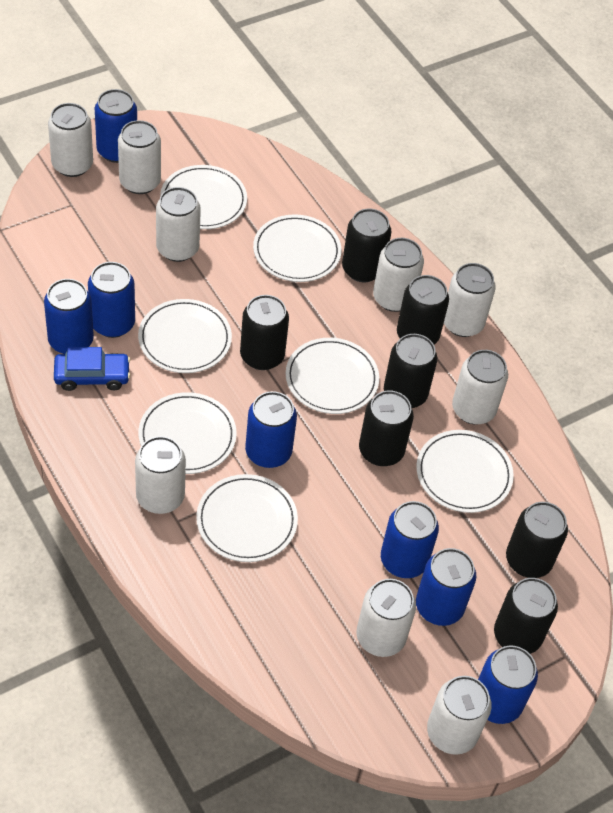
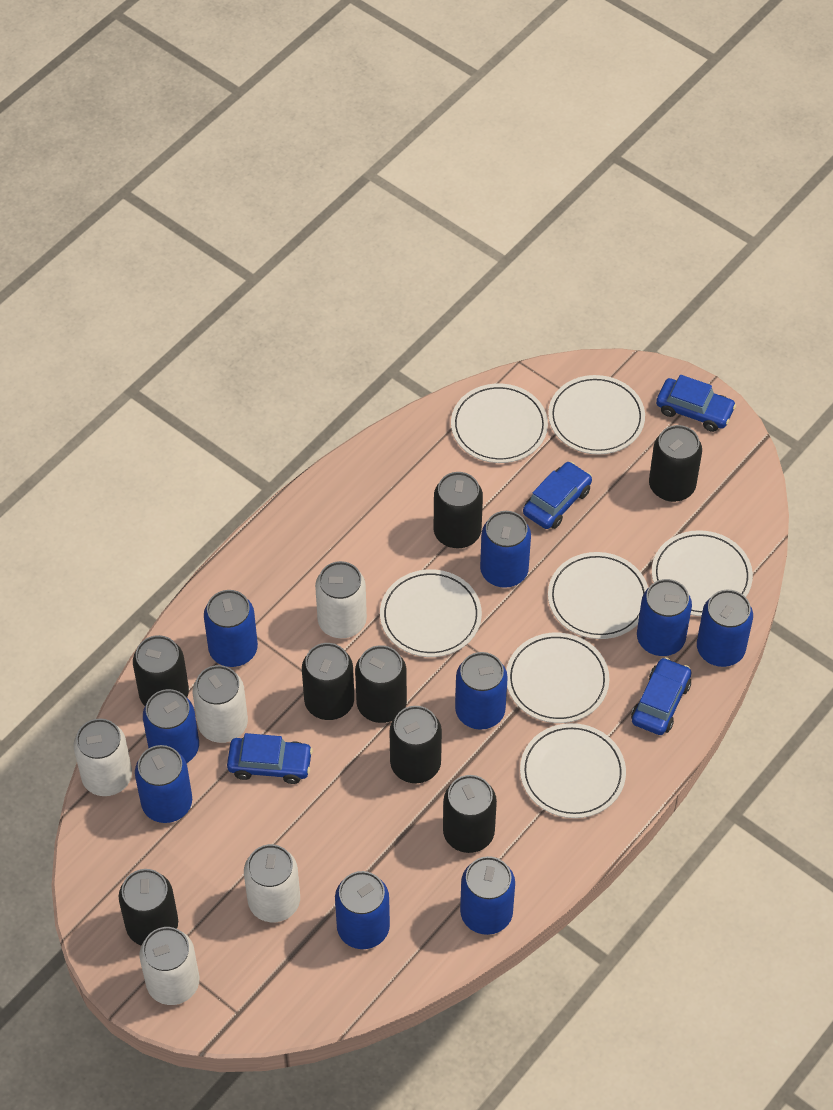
black can: 7 -> 8
blue can: 7 -> 9
blue car: 1 -> 4
white can: 9 -> 5

